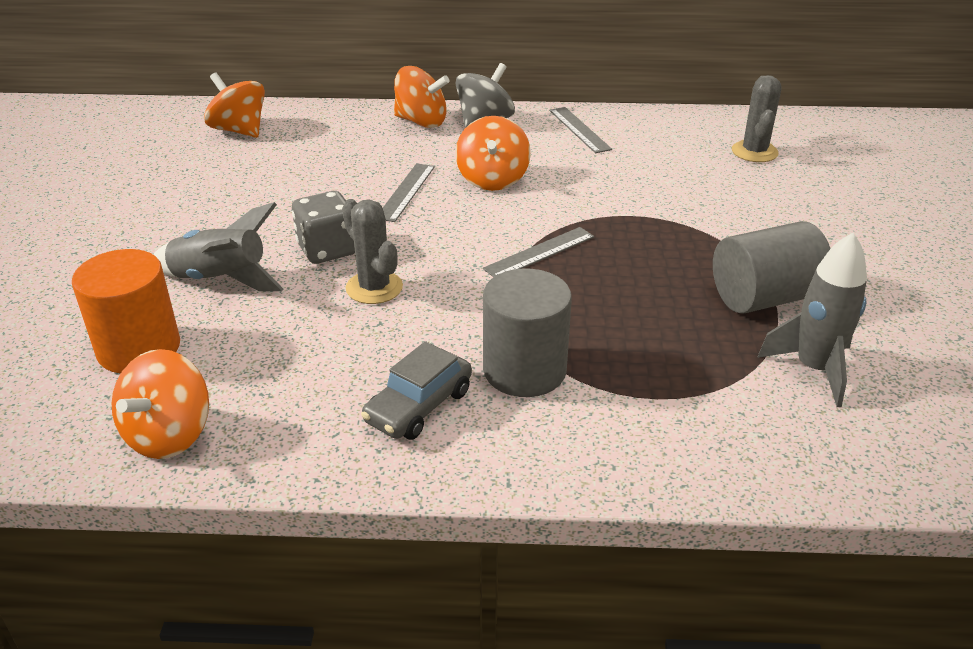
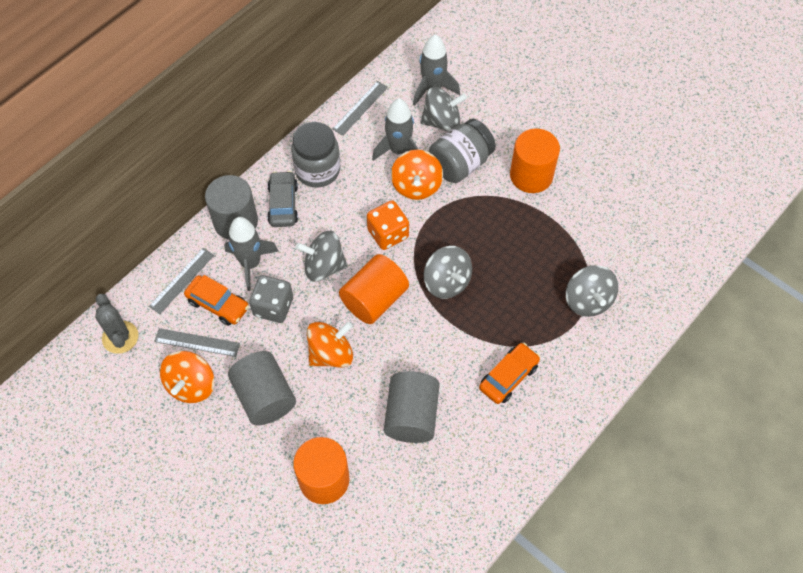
grey cactus: 2 -> 1
grey cylinder: 2 -> 3
grey jar: 0 -> 2
grey rocket: 2 -> 3
grey spinning top: 1 -> 4
orange car: 0 -> 2
orange cylinder: 1 -> 3
orange dice: 0 -> 1
orange spinning top: 4 -> 3

